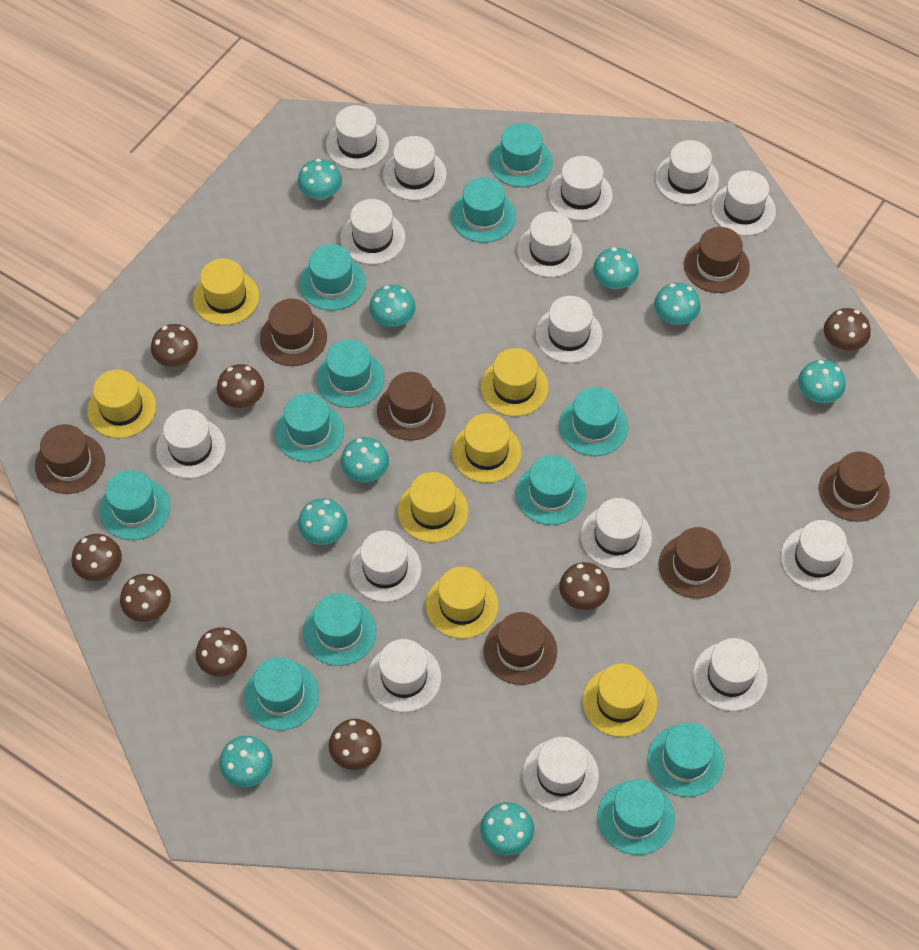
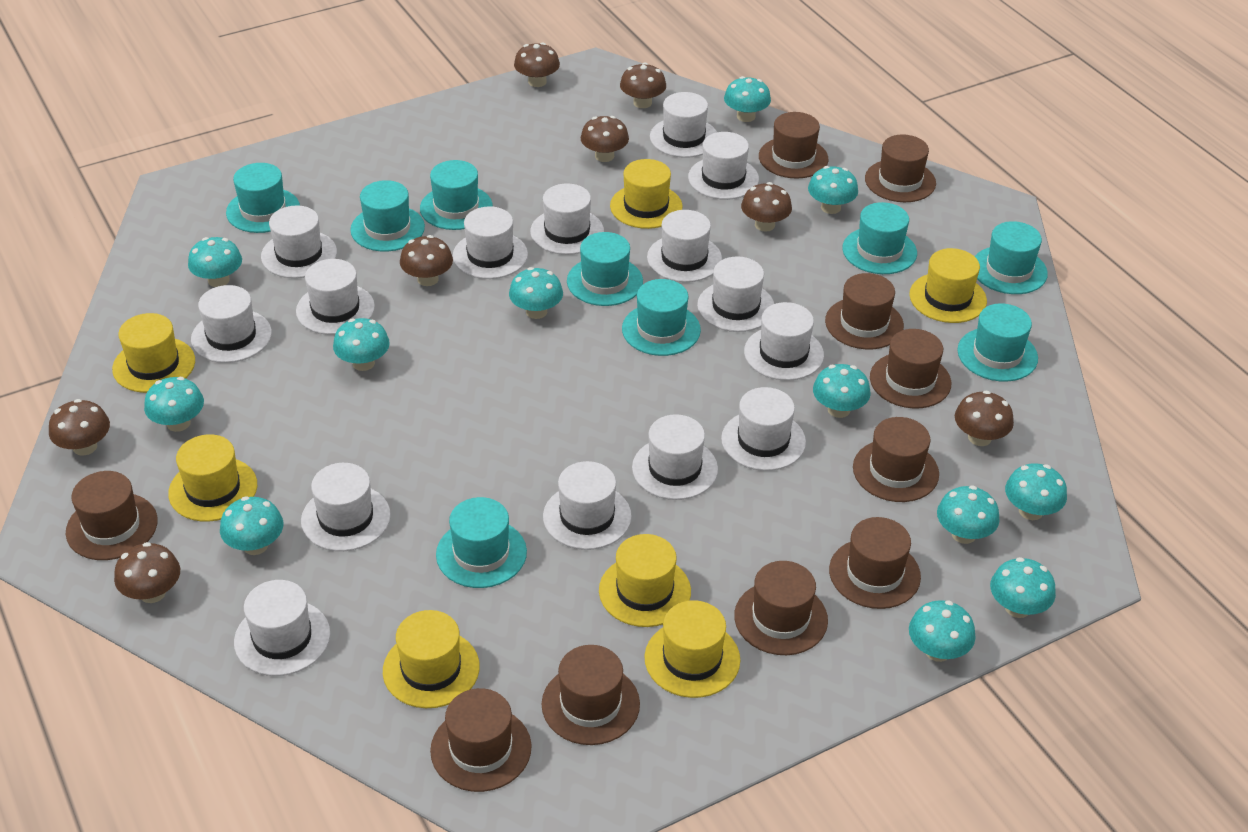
brown hat: 7 -> 10
turquoise hat: 12 -> 9
turquoise mushroom: 9 -> 12

